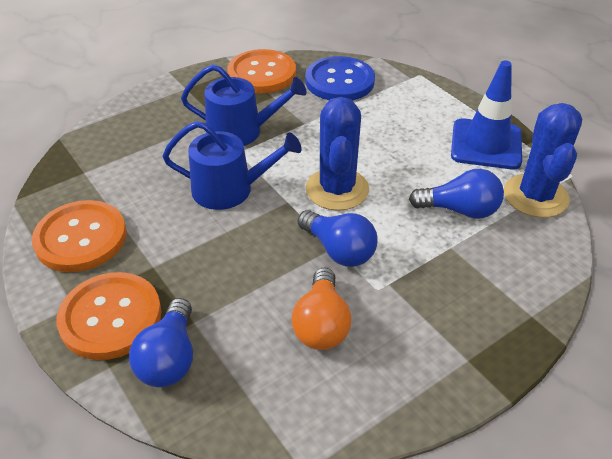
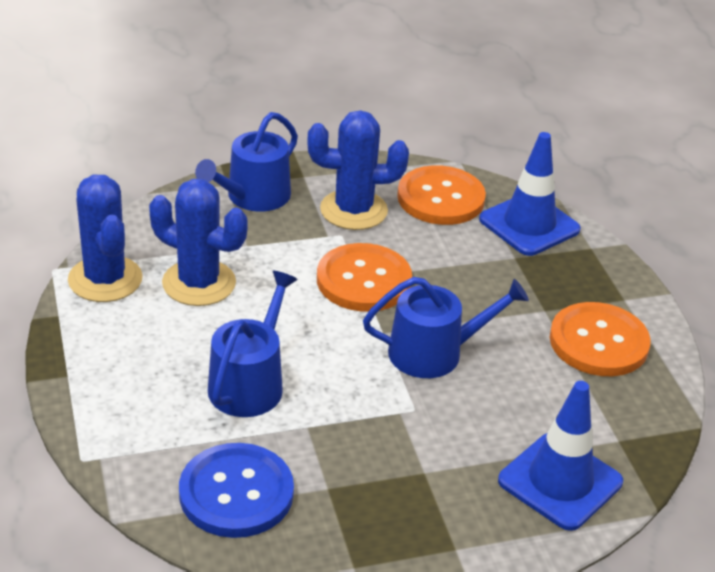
blue cactus: 2 -> 3
blue light bulb: 3 -> 0
blue traffic cone: 1 -> 2
blue watering can: 2 -> 3
orange light bulb: 1 -> 0

